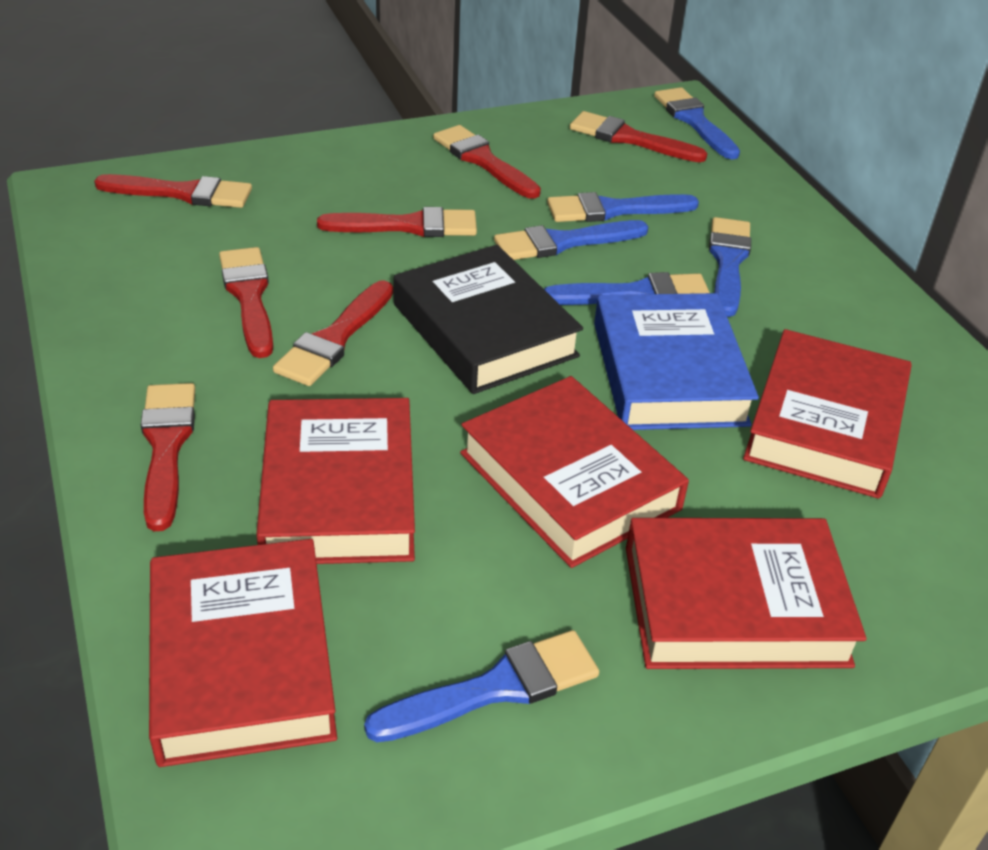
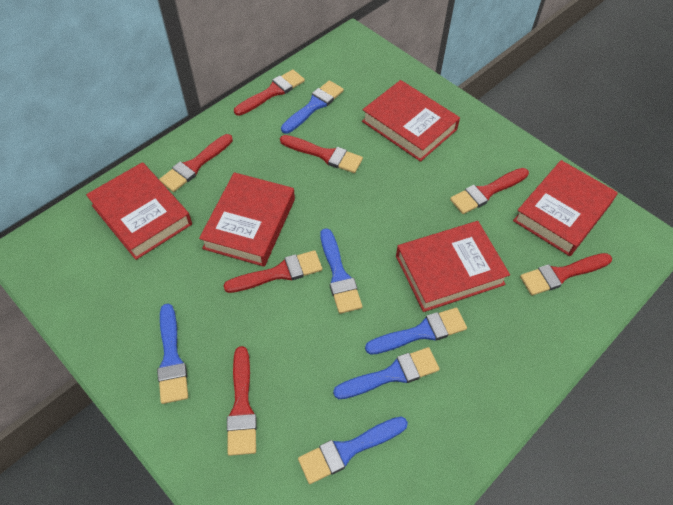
black book: 1 -> 0
blue book: 1 -> 0

